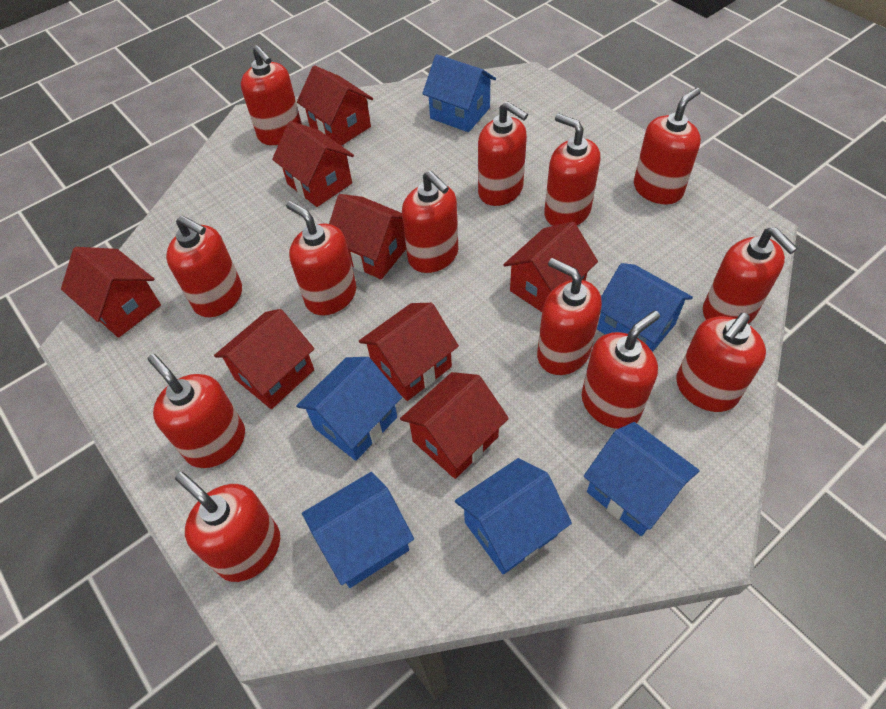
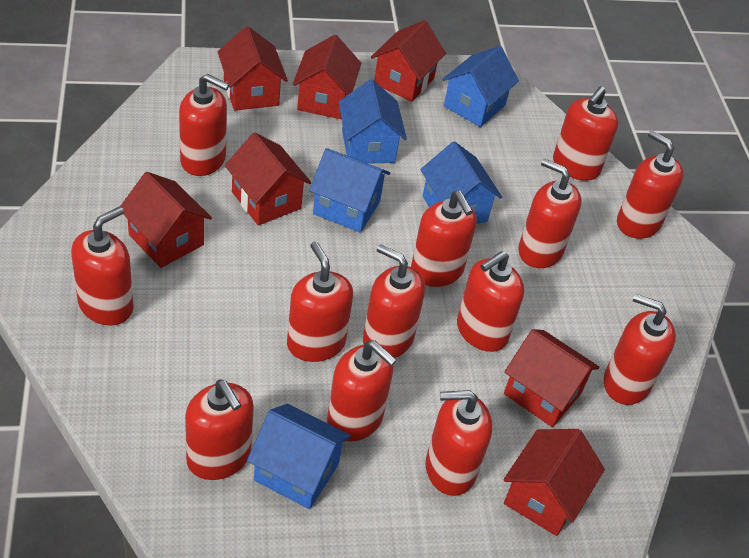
blue house: 6 -> 5
red house: 8 -> 7

